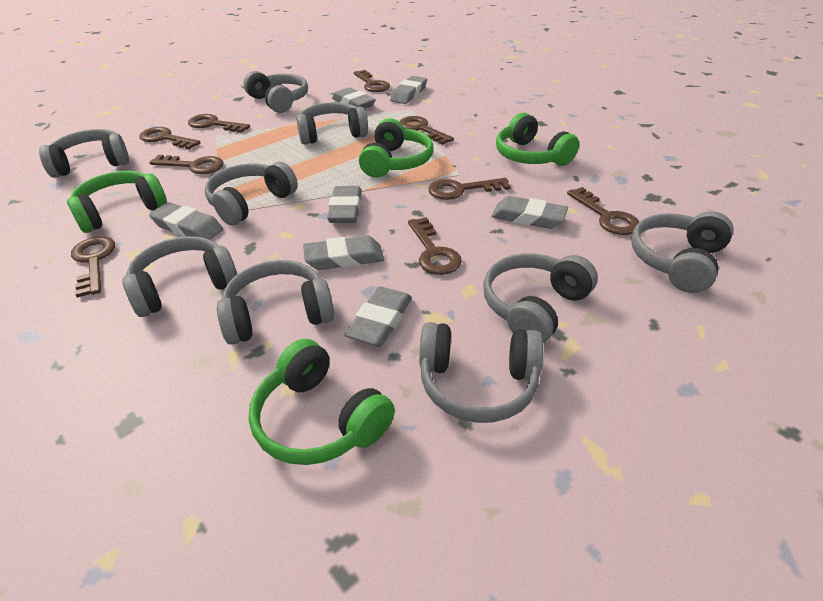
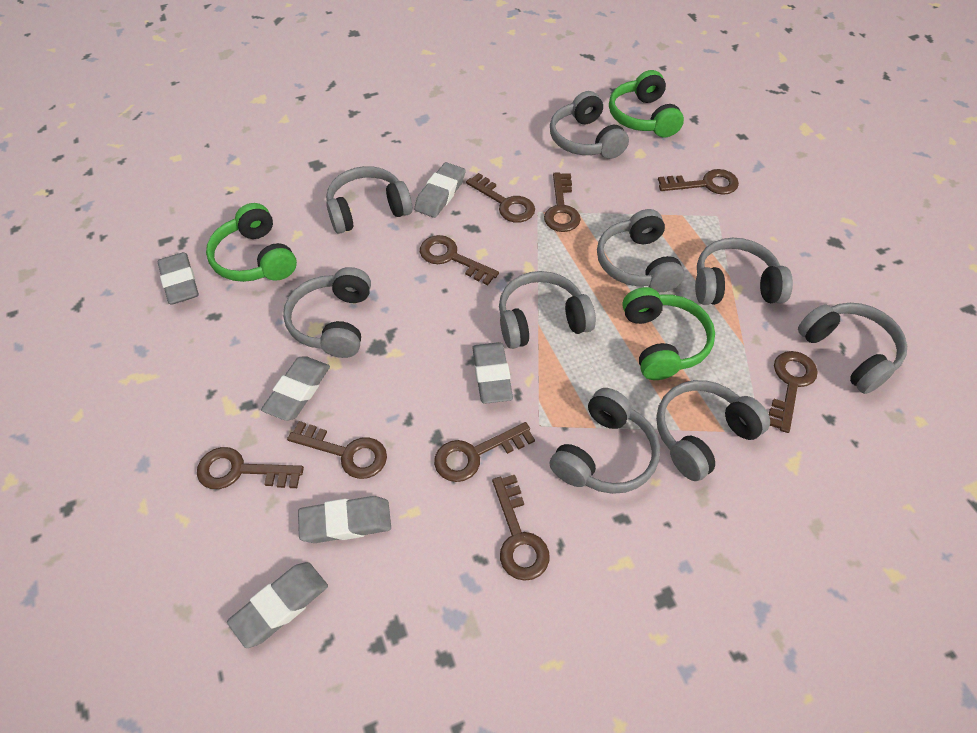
green headphones: 4 -> 3
grey eraser: 7 -> 6

